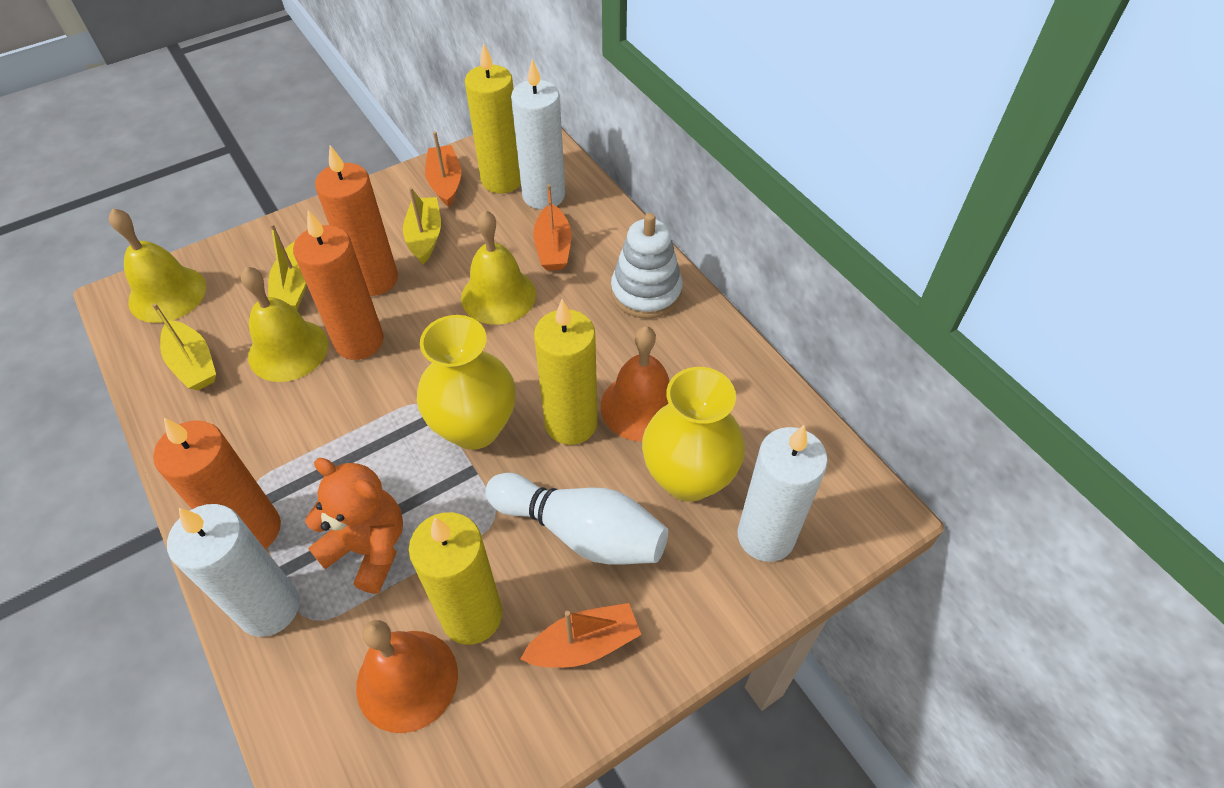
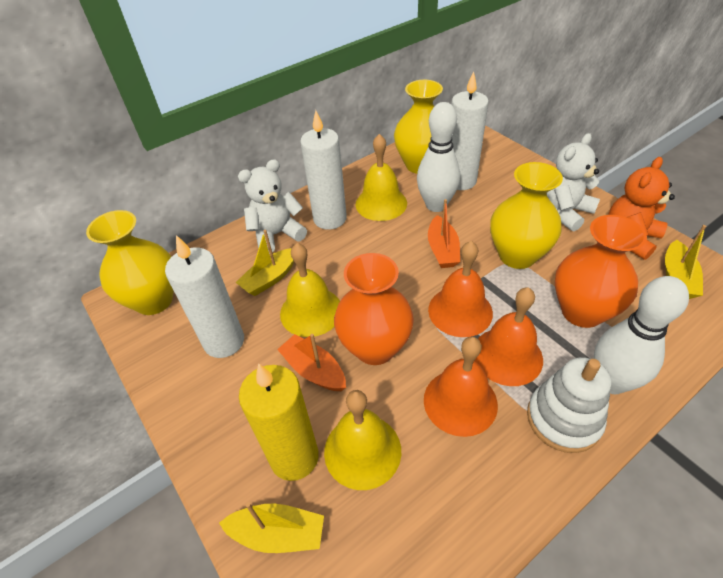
orange bell: 2 -> 3
orange boat: 3 -> 2
orange candle: 3 -> 0
orange vase: 0 -> 2
white bowling pin: 1 -> 2
white teddy bear: 0 -> 2
yellow candle: 3 -> 1
yellow vase: 2 -> 3

